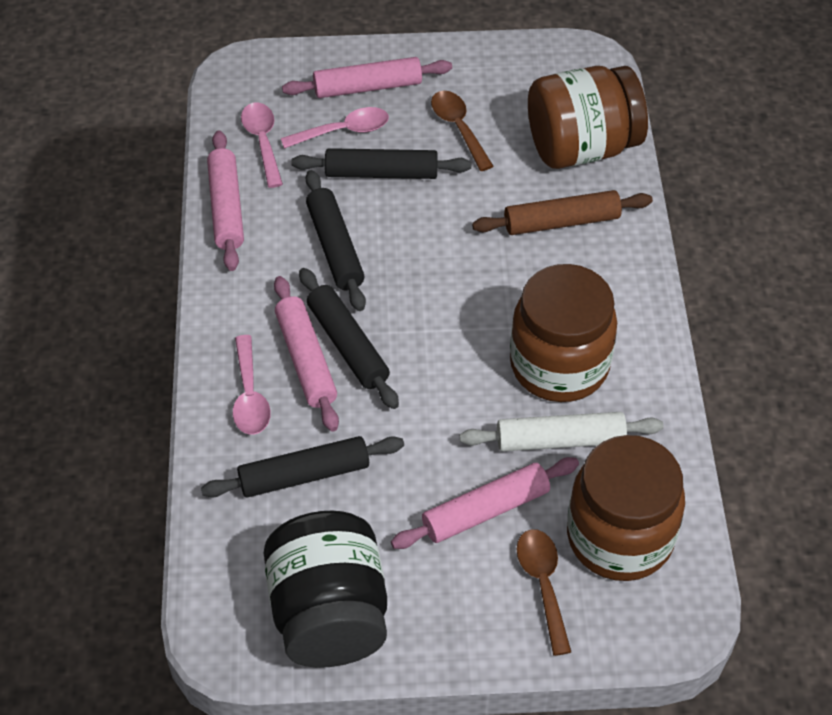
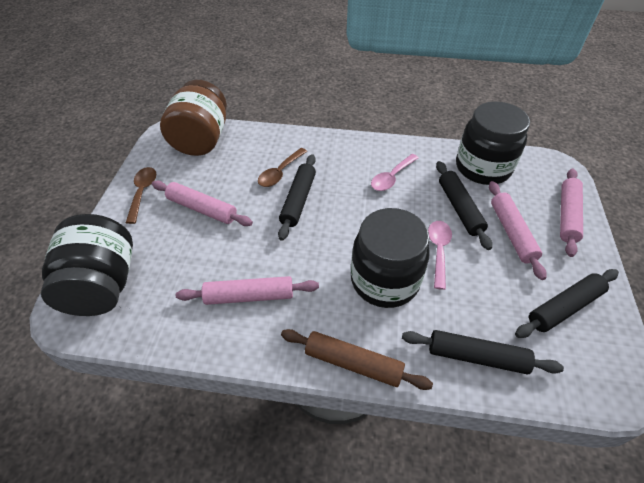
black jar: 1 -> 3
brown jar: 3 -> 1
pink spoon: 3 -> 2
white rolling pin: 1 -> 0

